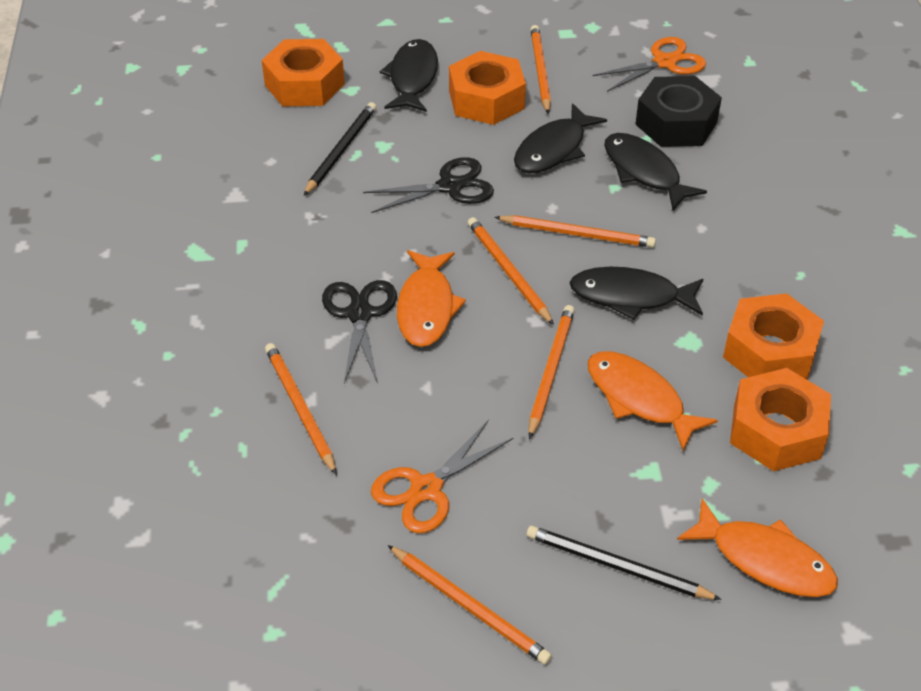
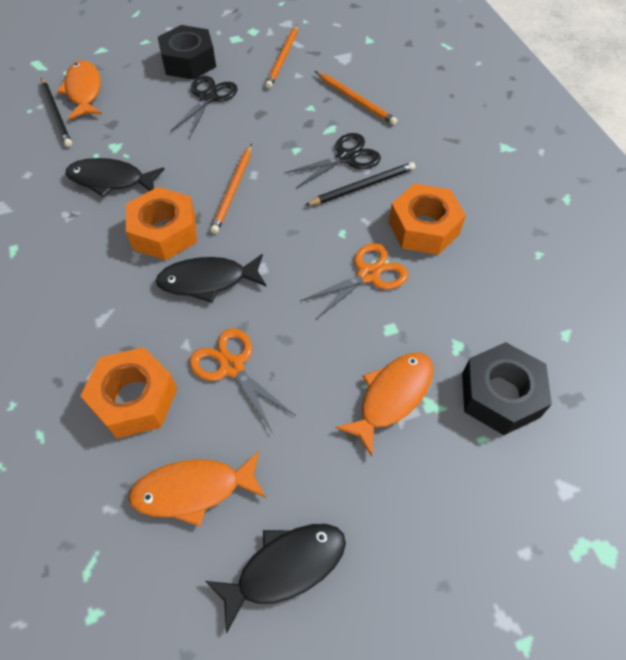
black fish: 4 -> 3
black nut: 1 -> 2
orange nut: 4 -> 3
orange pencil: 6 -> 3

